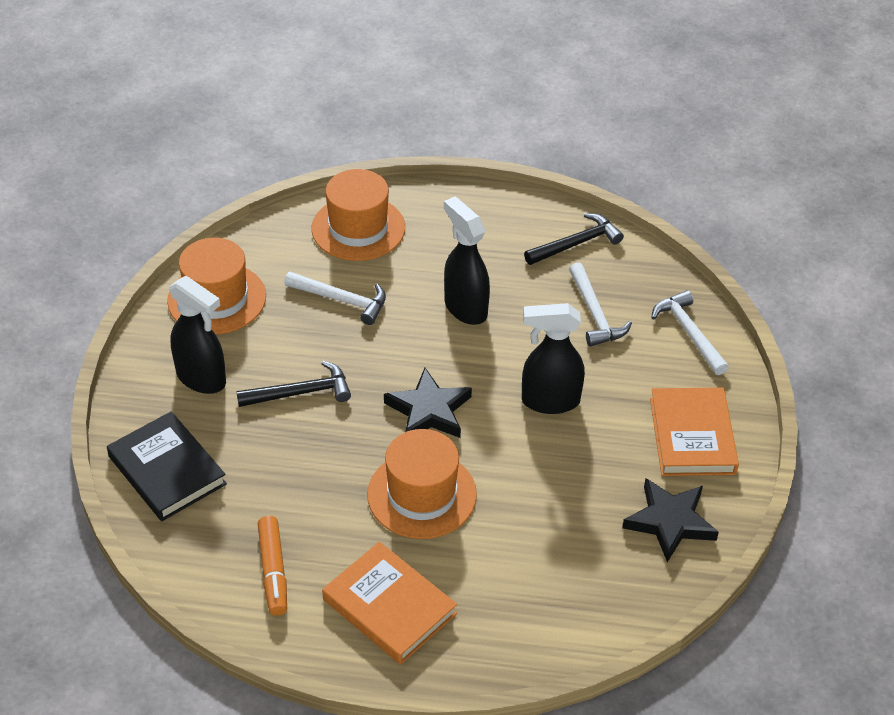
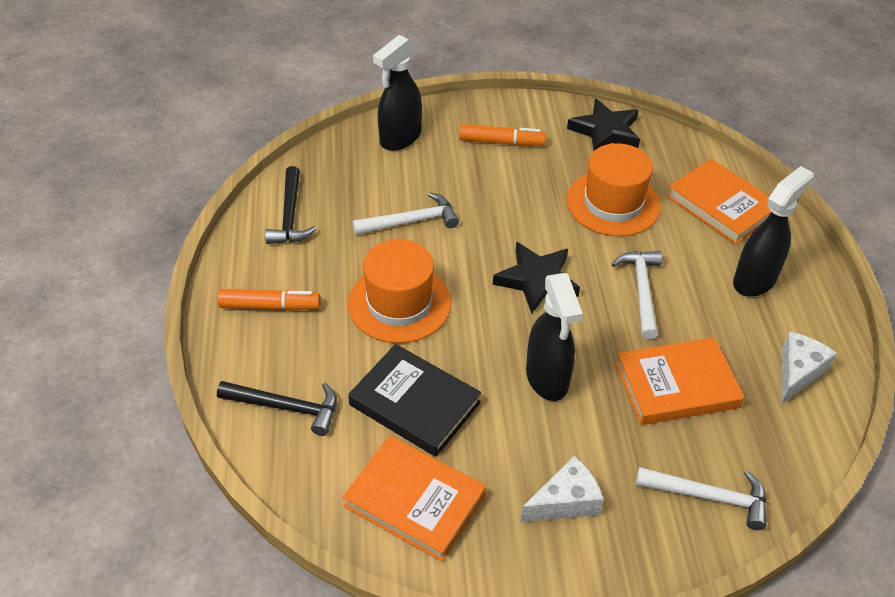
orange book: 2 -> 3
orange hat: 3 -> 2
orange marker: 1 -> 2
white cheese: 0 -> 2

